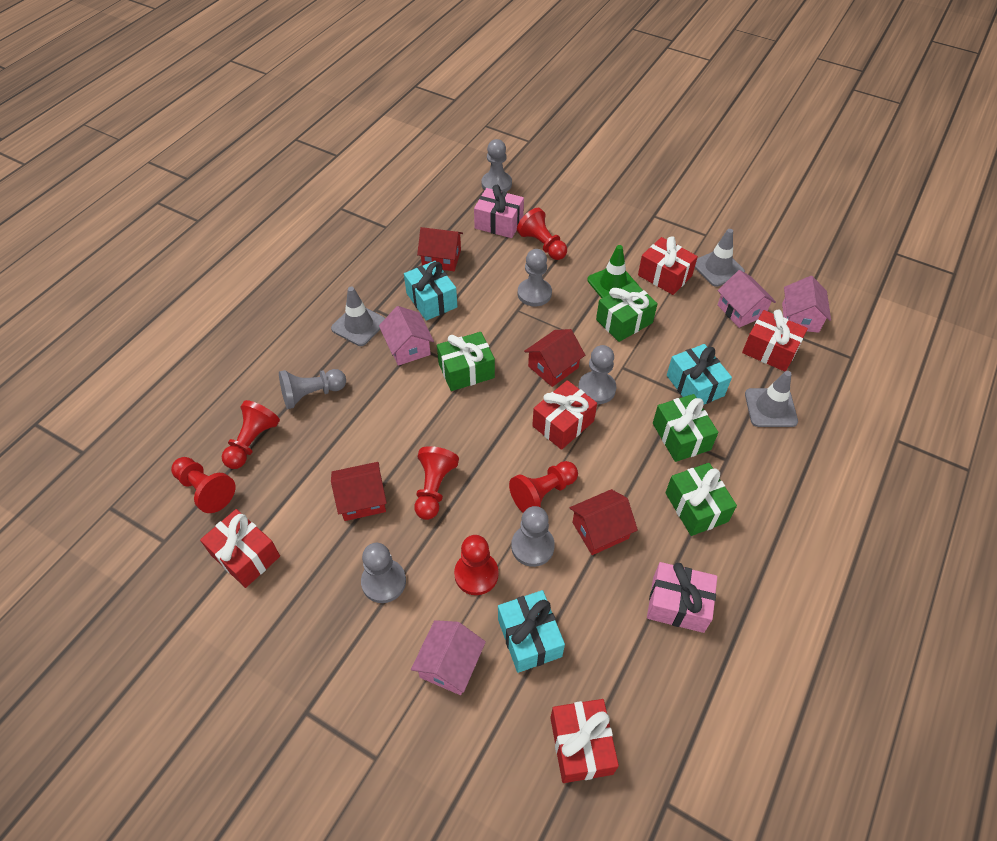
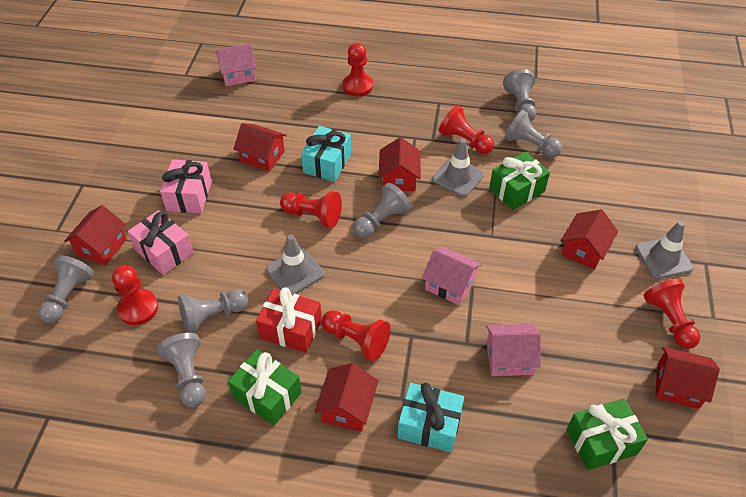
green gift: 4 -> 3
green traffic cone: 1 -> 0
pink house: 4 -> 3
red gift: 5 -> 1
red house: 4 -> 6
turquoise gift: 3 -> 2

